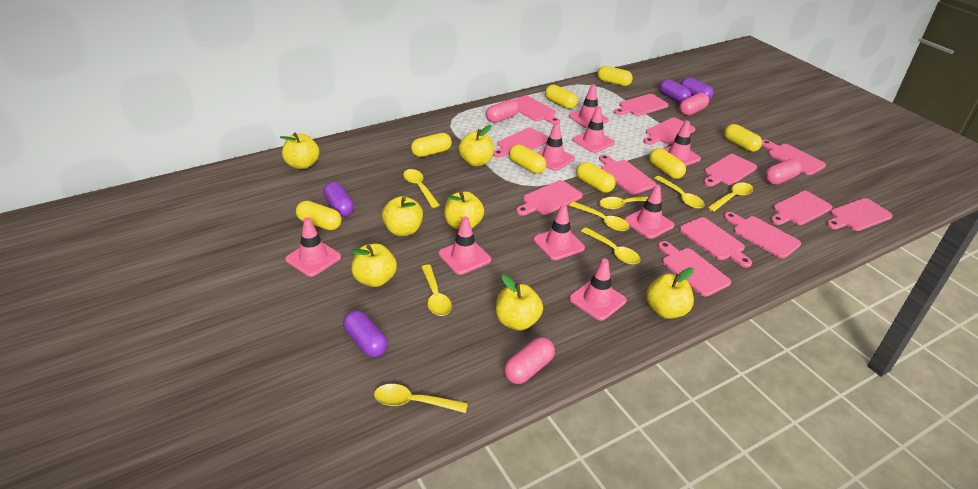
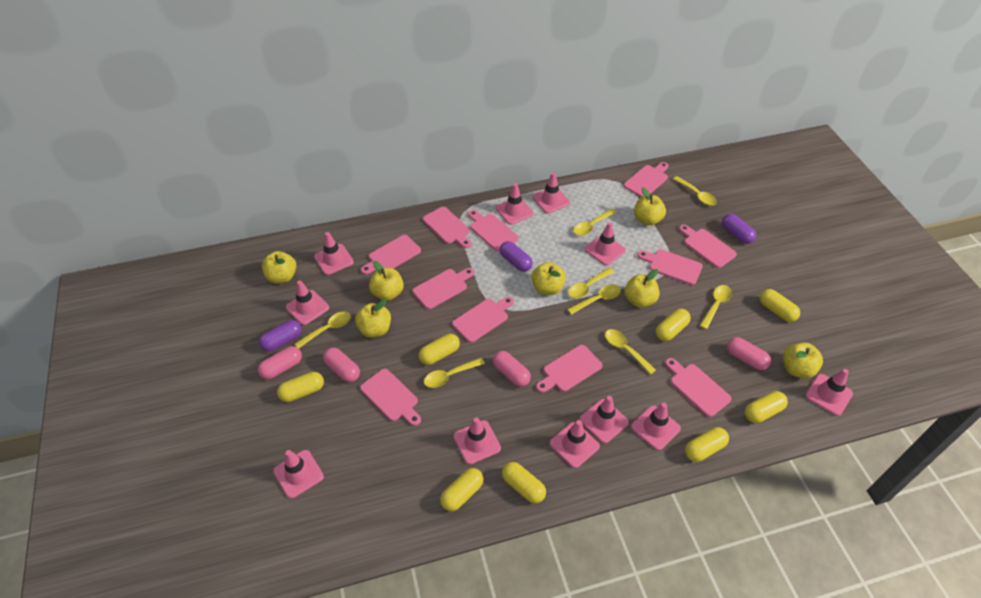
pink cutting board: 13 -> 11
pink traffic cone: 9 -> 11
purple capsule: 4 -> 3

